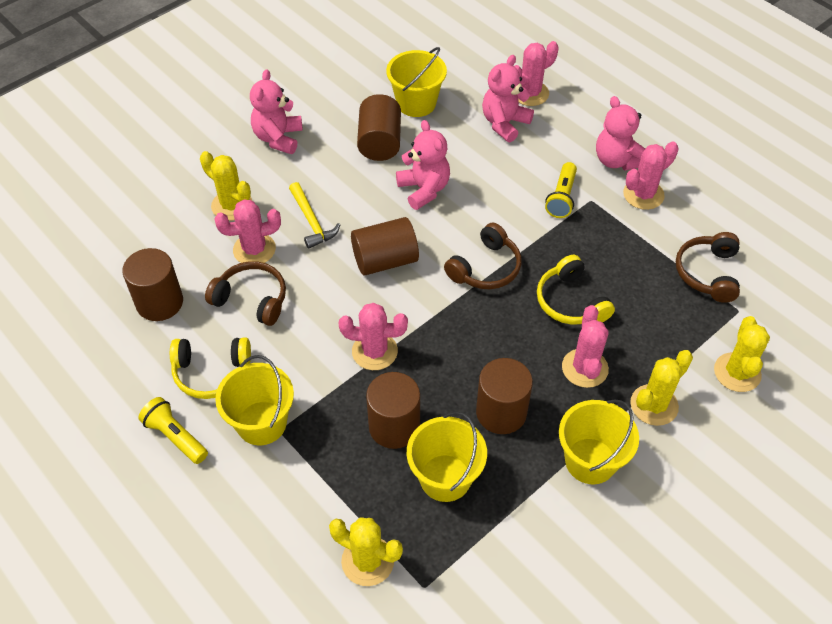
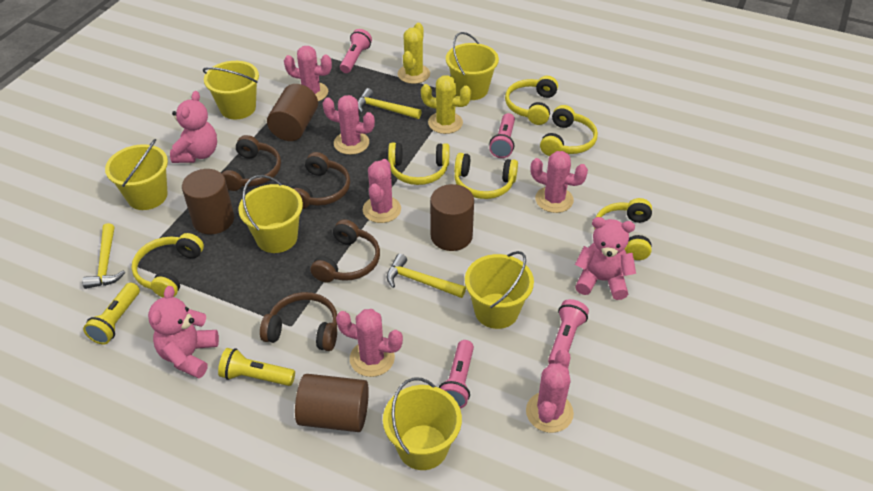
brown cylinder: 5 -> 4
brown headphones: 3 -> 4
pink cactus: 5 -> 6
pink flashlight: 0 -> 4
pink teddy bear: 4 -> 3
yellow bucket: 4 -> 6
yellow cactus: 4 -> 2
yellow hammer: 1 -> 3
yellow headphones: 2 -> 6

